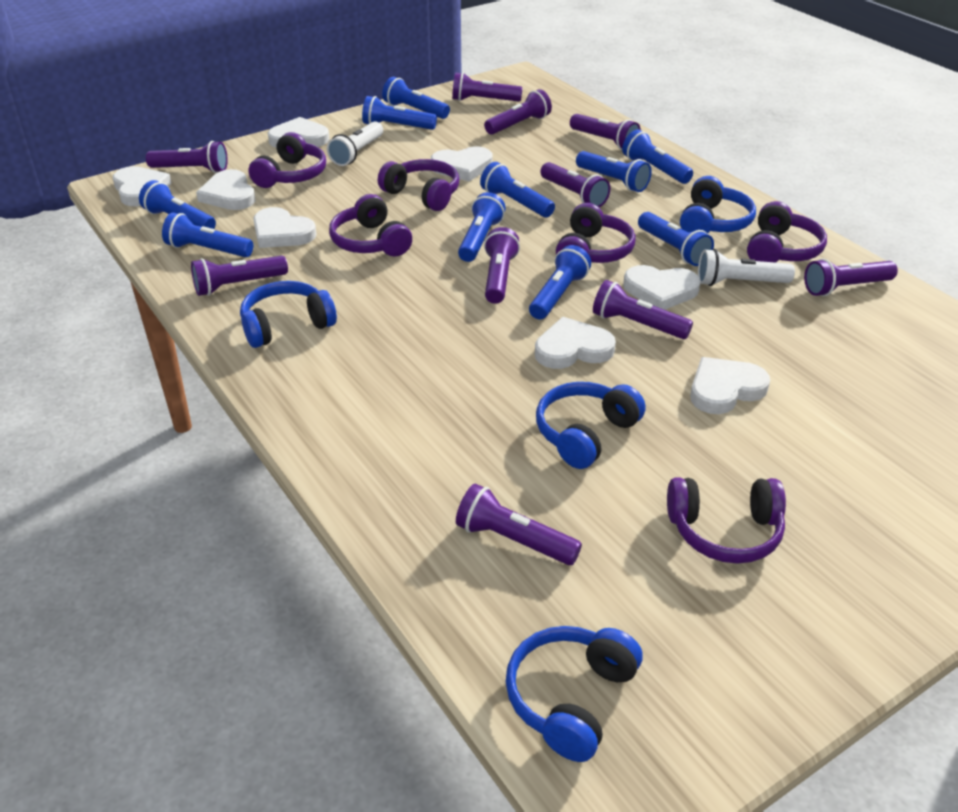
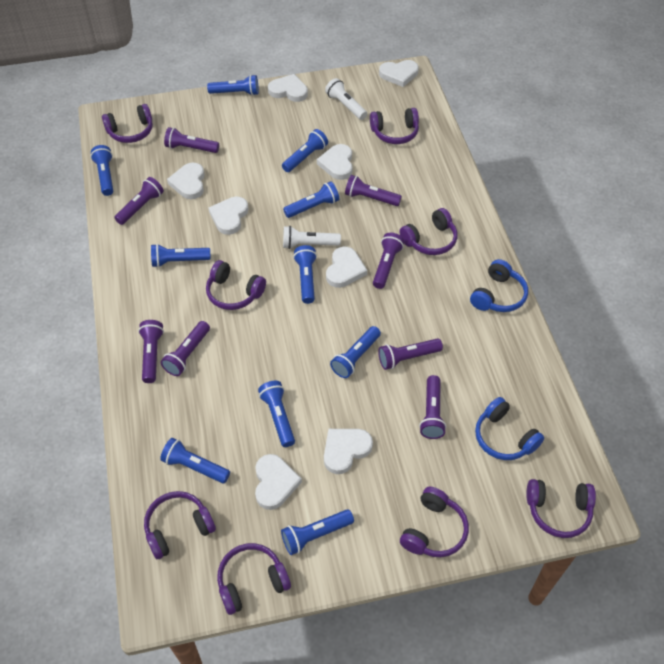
blue headphones: 4 -> 2
purple flashlight: 10 -> 8
purple headphones: 6 -> 8

